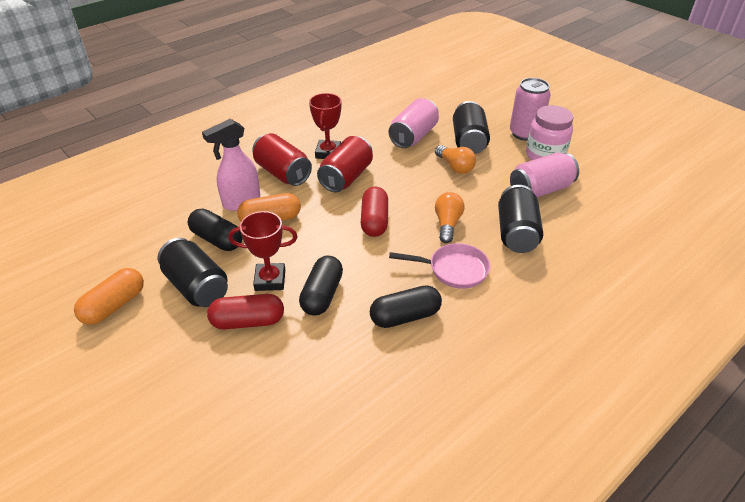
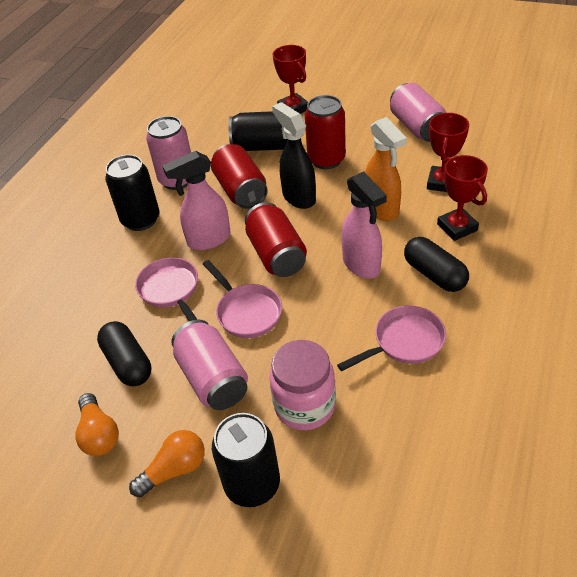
black capsule: 3 -> 2
black spray bottle: 0 -> 1
orange capsule: 2 -> 0
orange spray bottle: 0 -> 1
pink pan: 1 -> 3
pink spray bottle: 1 -> 2
red can: 2 -> 3
red capsule: 2 -> 0
red trophy: 2 -> 3

